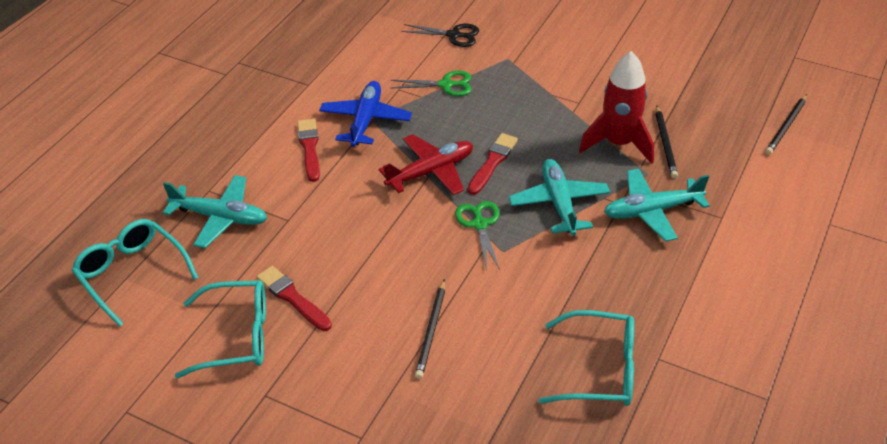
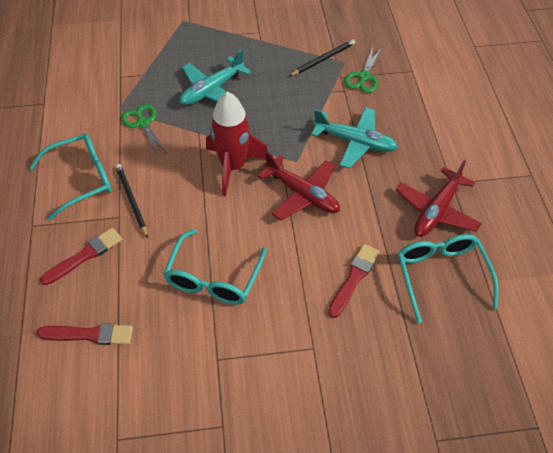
black pencil: 3 -> 2
black scissors: 1 -> 0
blue plane: 1 -> 0
red plane: 1 -> 2
turquoise plane: 3 -> 2

